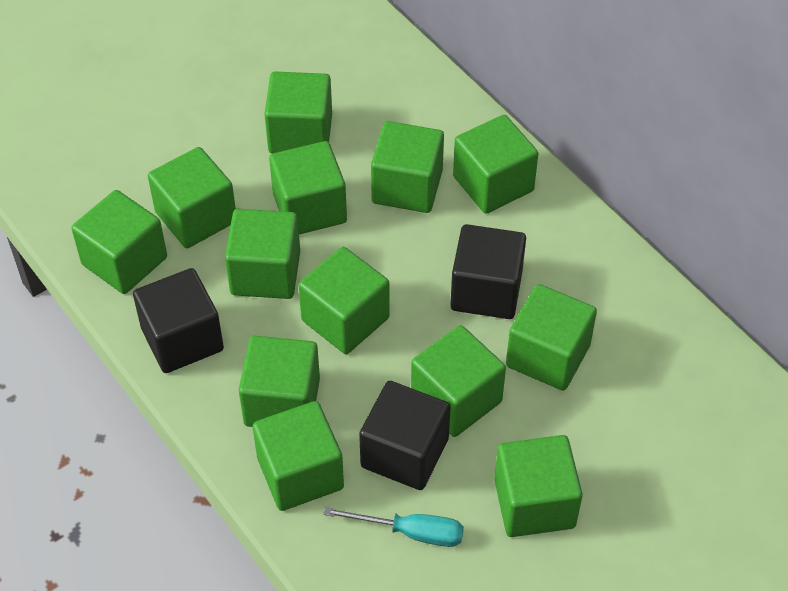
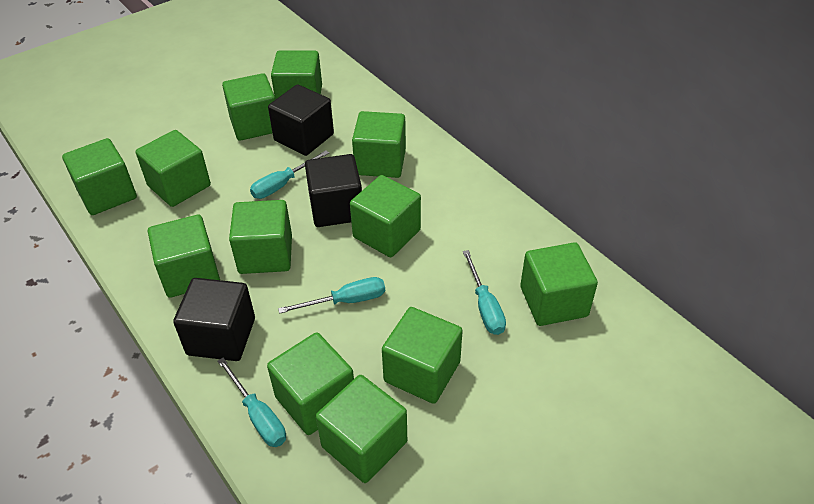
green cube: 13 -> 12
turquoise screwdriver: 1 -> 4

